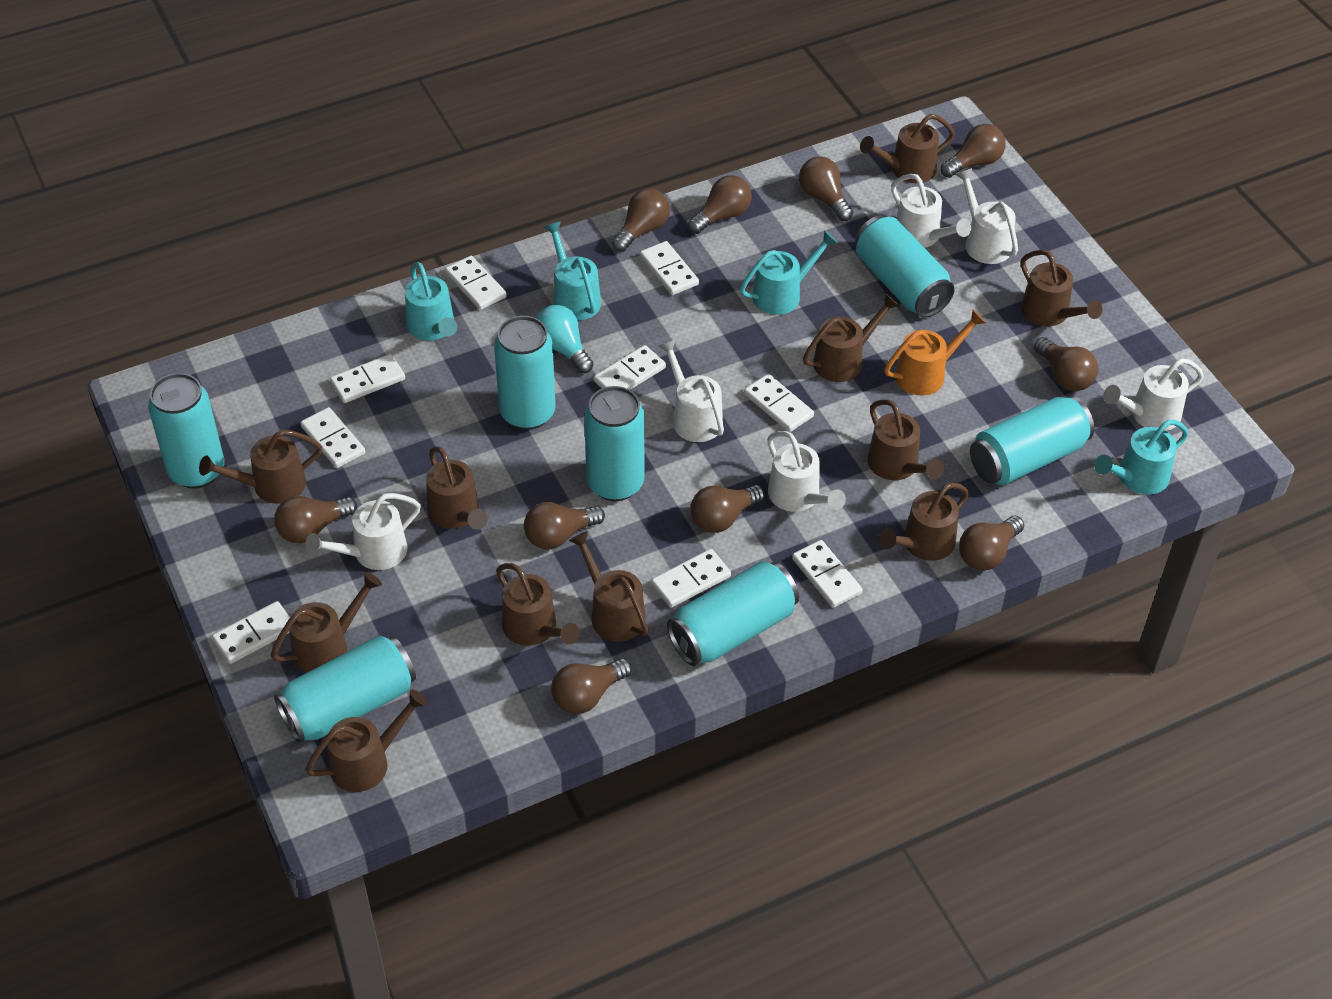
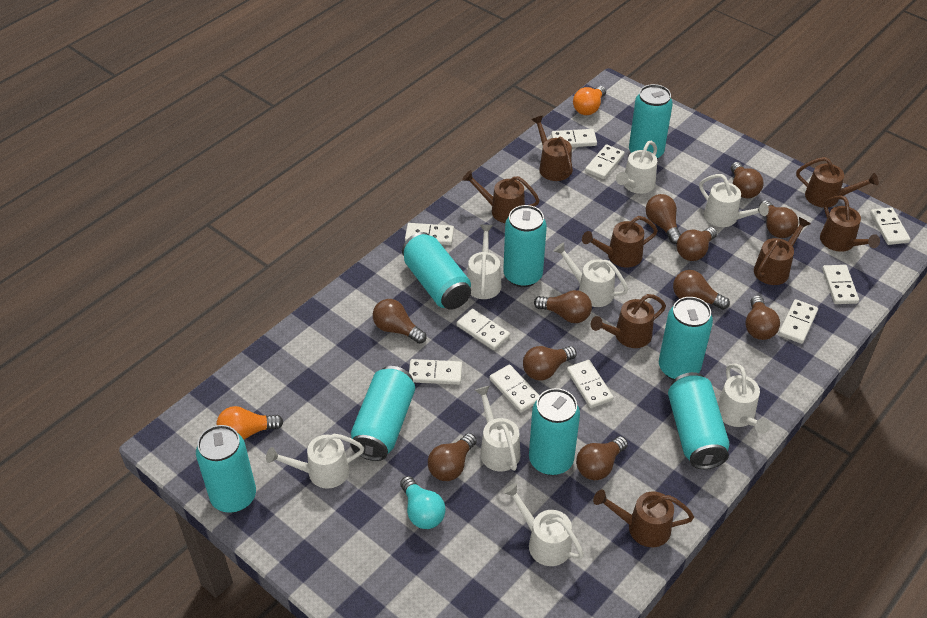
brown light bulb: 10 -> 11
brown watering can: 11 -> 8
orange light bulb: 0 -> 2
orange watering can: 1 -> 0
turquoise can: 7 -> 8
turquoise watering can: 4 -> 0
white domino: 9 -> 10
white watering can: 6 -> 8

